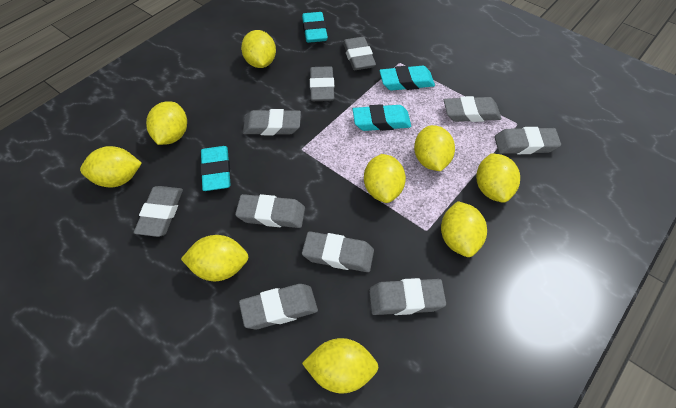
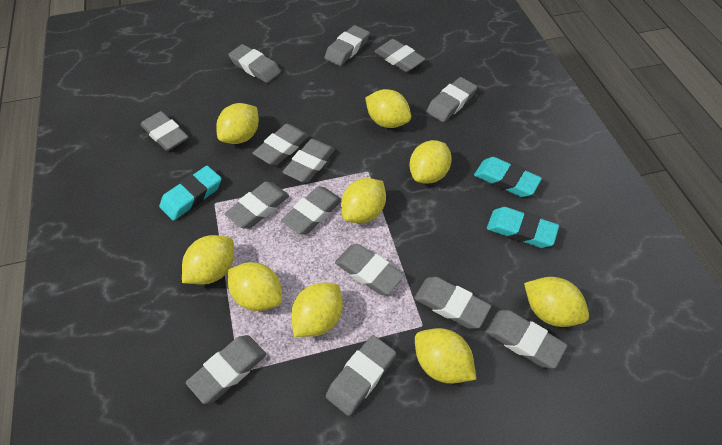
grey eraser: 10 -> 14
turquoise eraser: 4 -> 3

